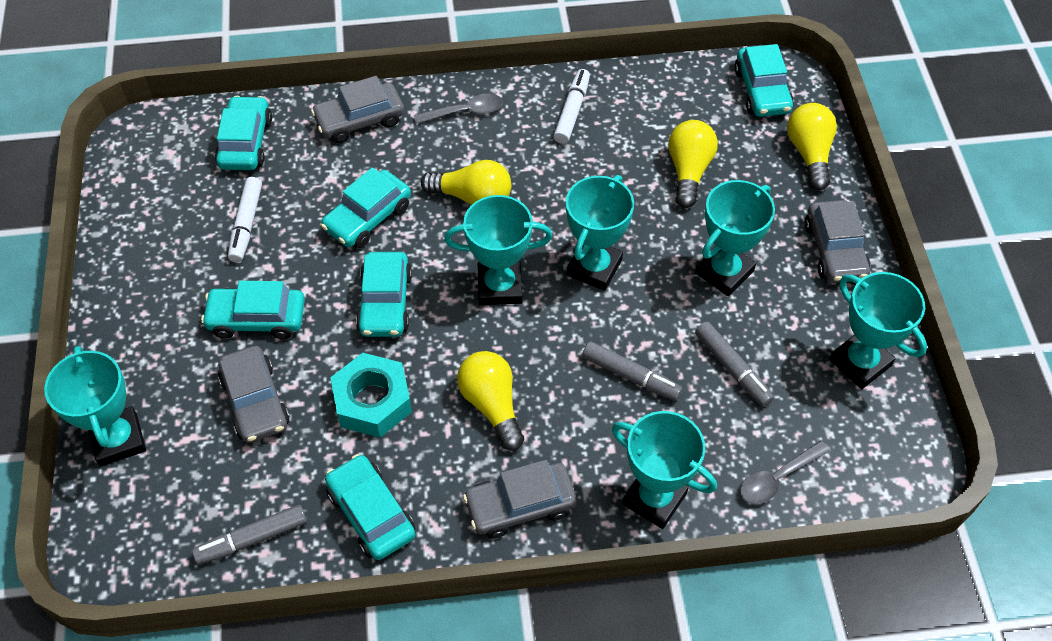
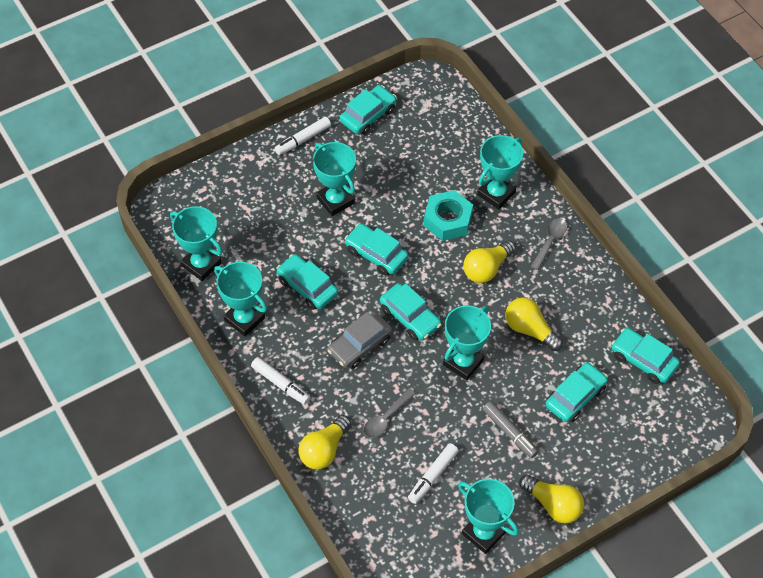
grey car: 4 -> 1
grey marker: 3 -> 1
white marker: 2 -> 3

